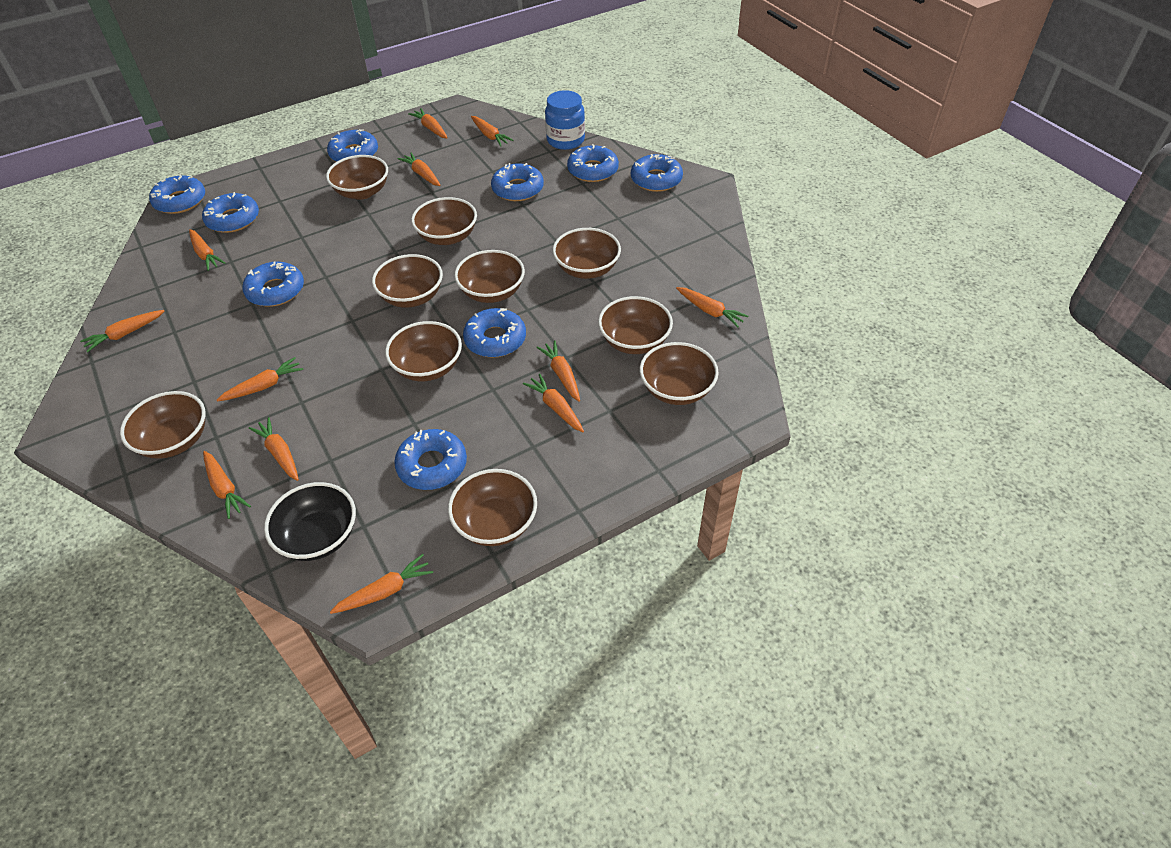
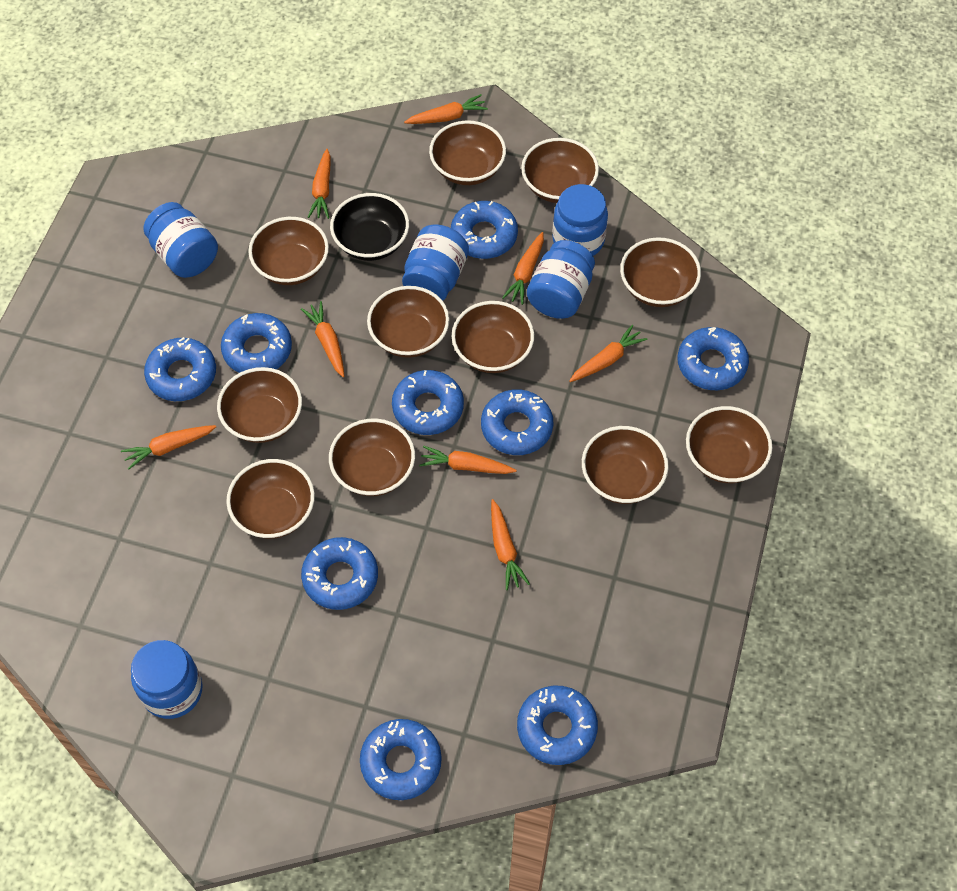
blue jar: 1 -> 5
brown bowl: 10 -> 11
orange carrot: 12 -> 8

